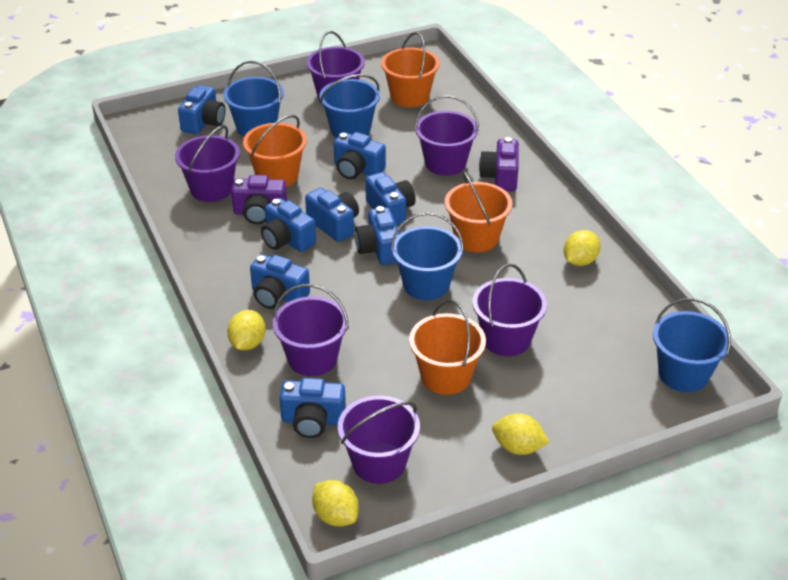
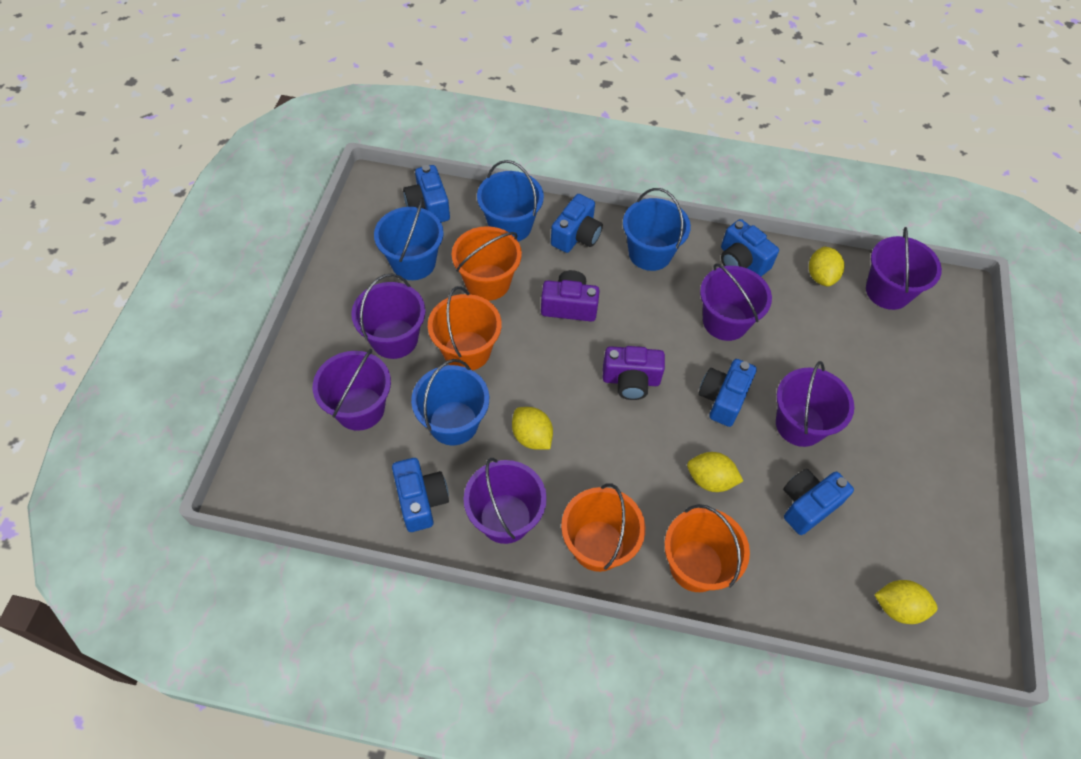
blue camera: 8 -> 6

